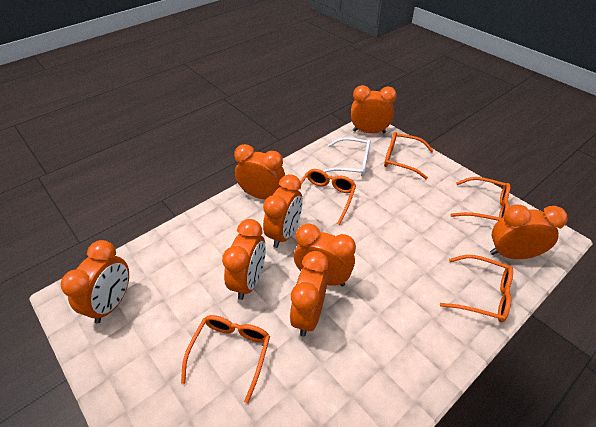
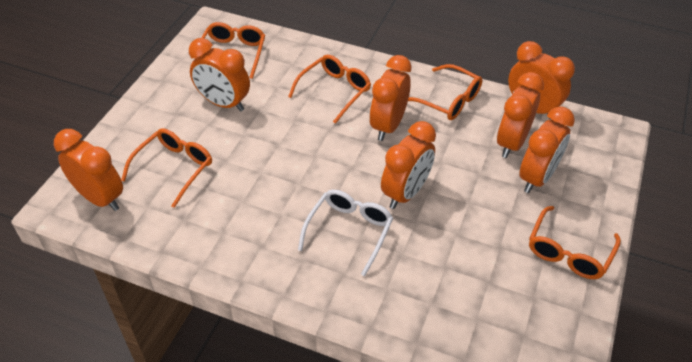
orange clock: 8 -> 7

